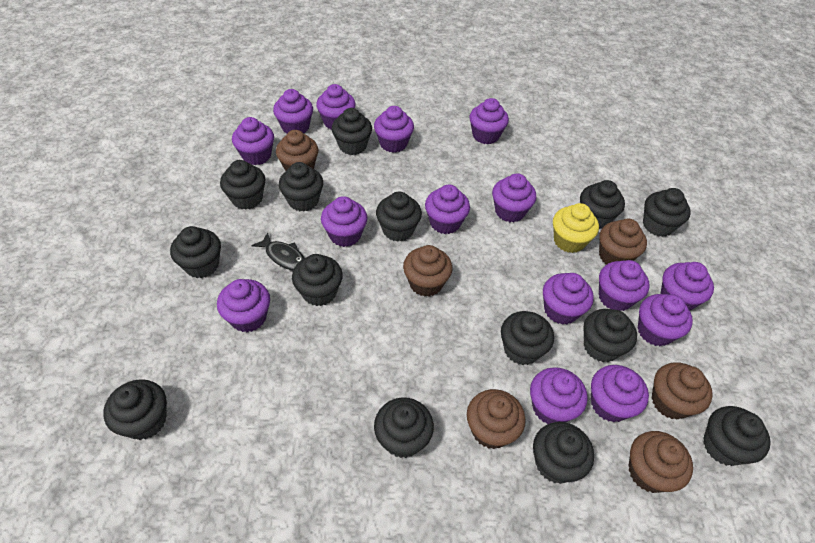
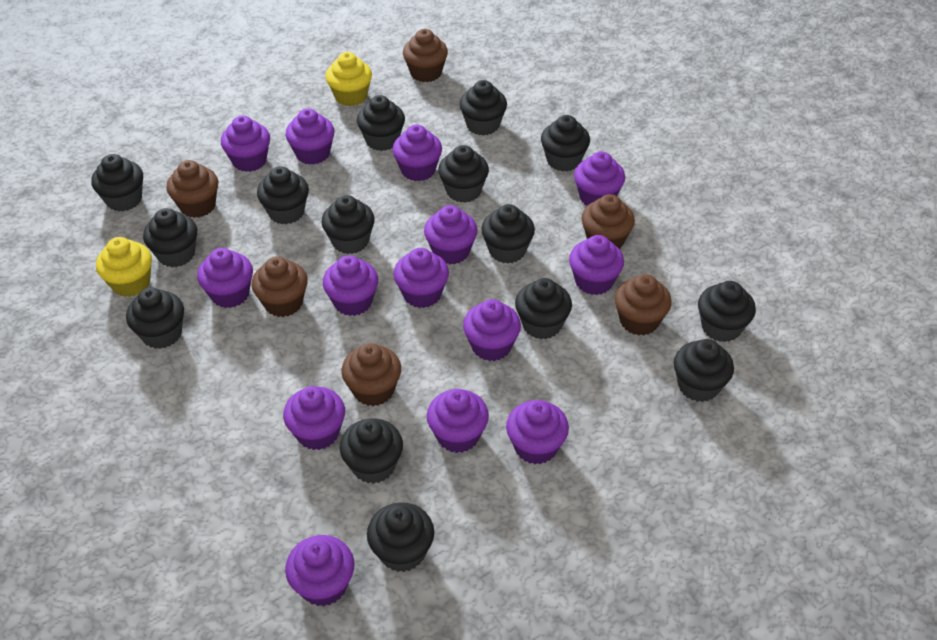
black cupcake: 14 -> 15
black fish: 1 -> 0
purple cupcake: 15 -> 14
yellow cupcake: 1 -> 2

